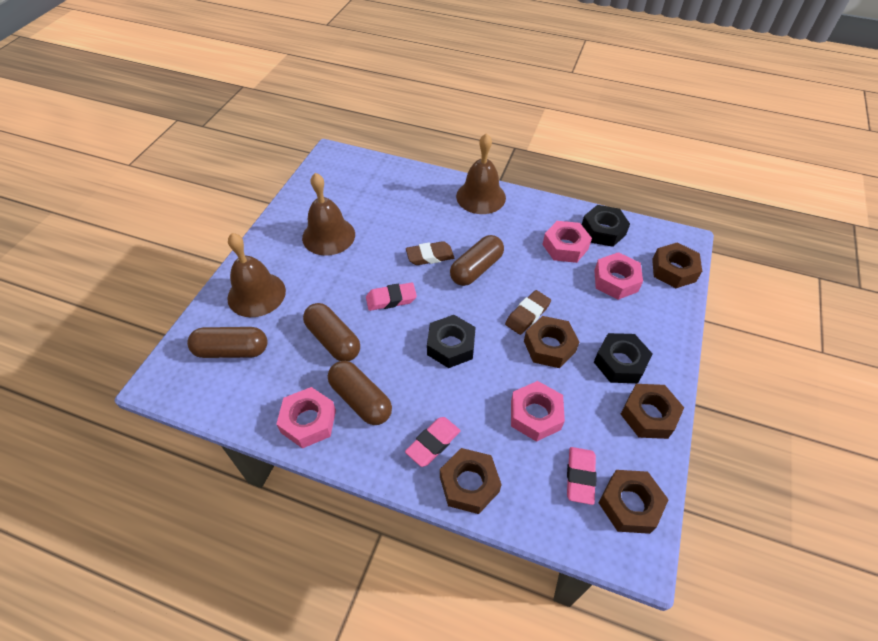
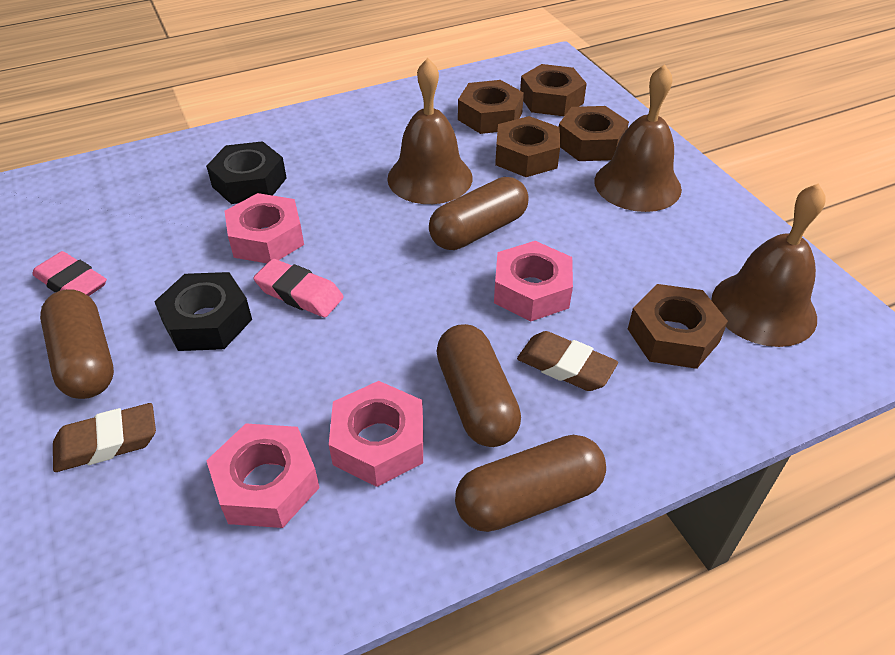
black nut: 3 -> 2
pink eraser: 3 -> 2

